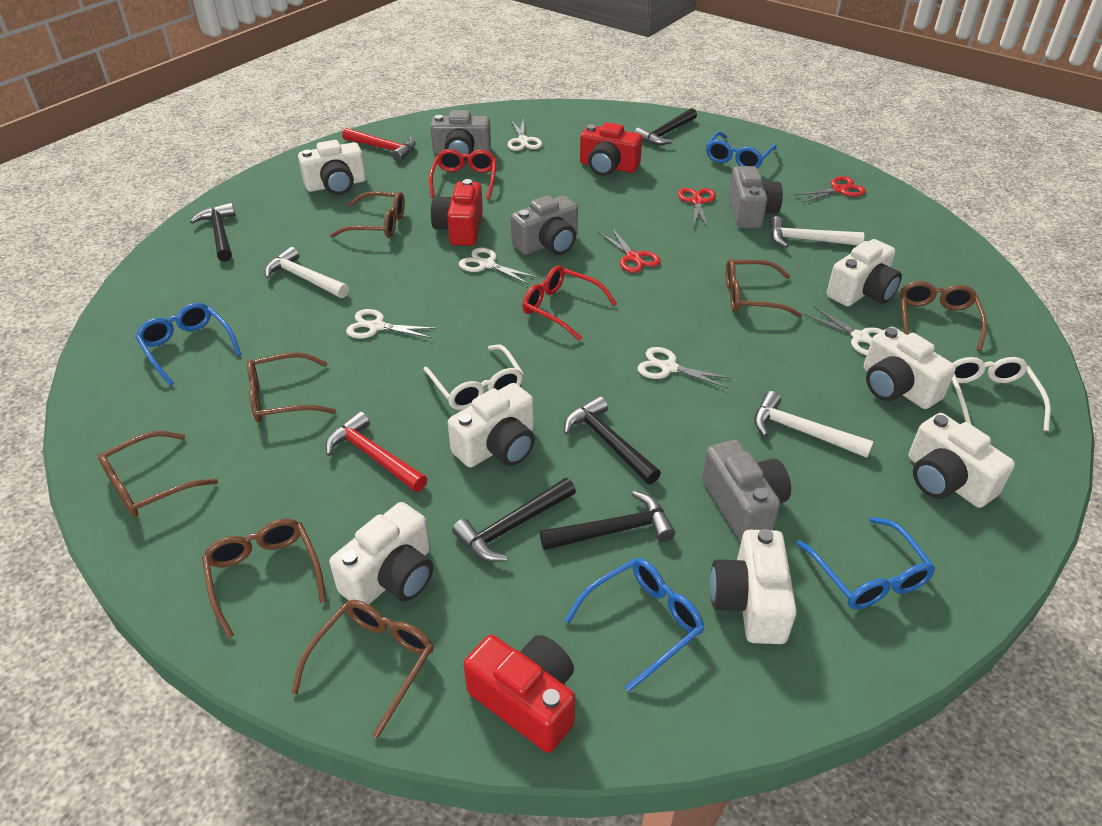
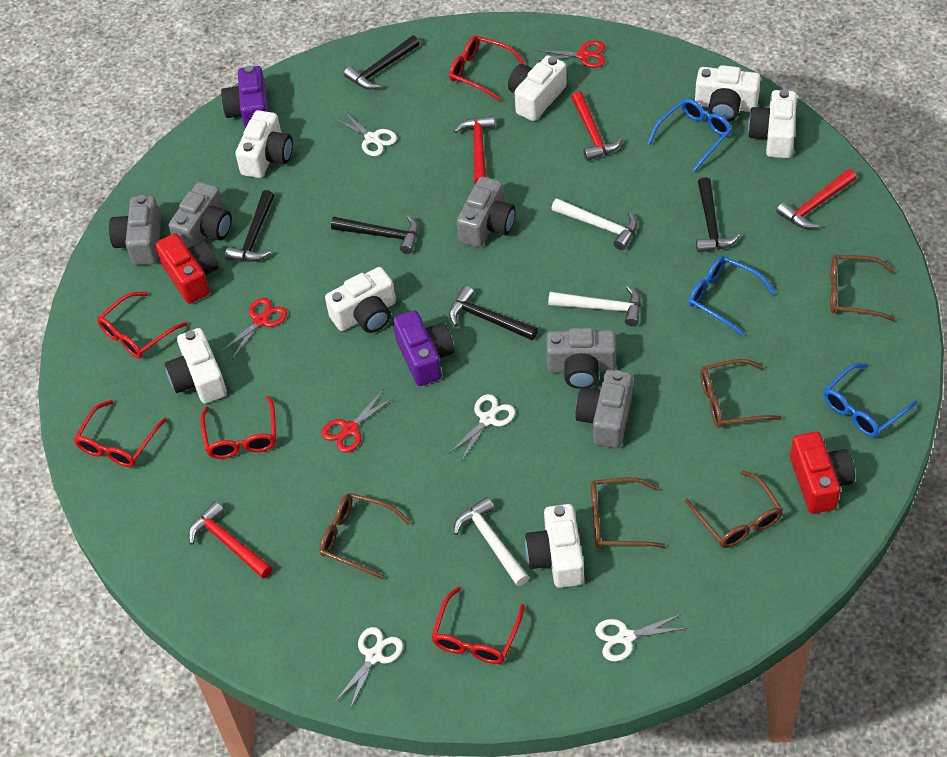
blue glasses: 4 -> 3
brown glasses: 7 -> 5
grey camera: 4 -> 5
purple camera: 0 -> 2
red camera: 3 -> 2
red glasses: 2 -> 5
red hammer: 2 -> 4
white glasses: 2 -> 0
white scissors: 5 -> 4

